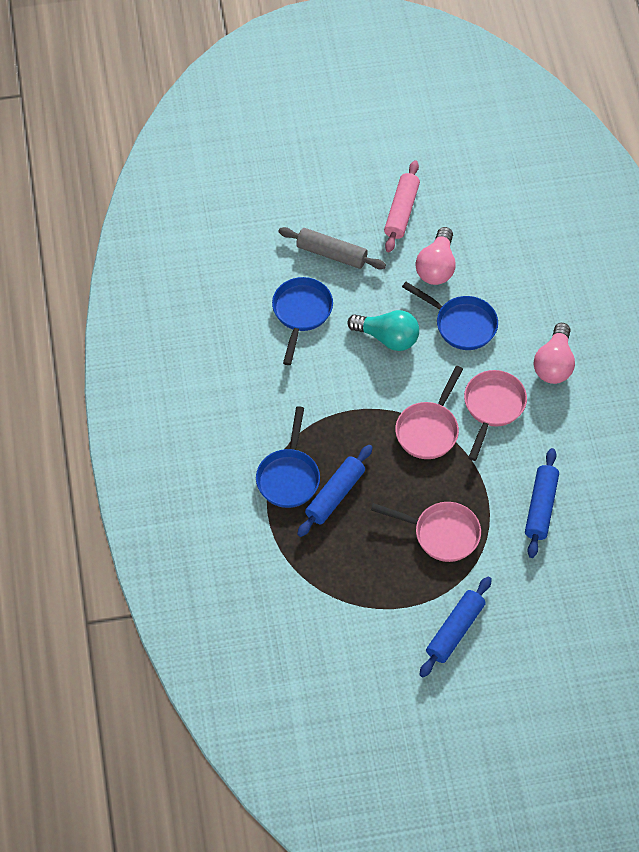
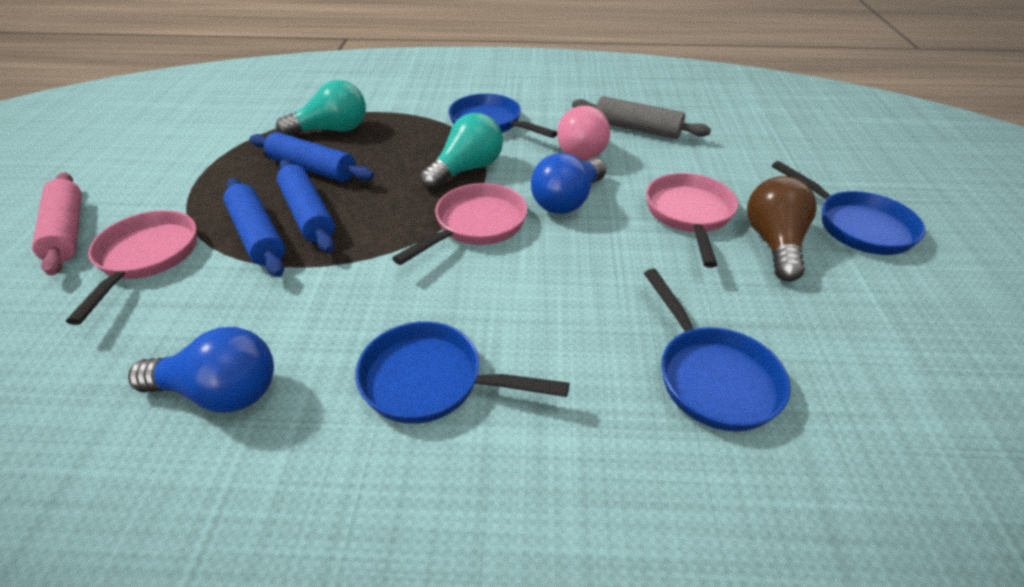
blue light bulb: 0 -> 2
blue pan: 3 -> 4
brown light bulb: 0 -> 1
pink light bulb: 2 -> 1
turquoise light bulb: 1 -> 2

